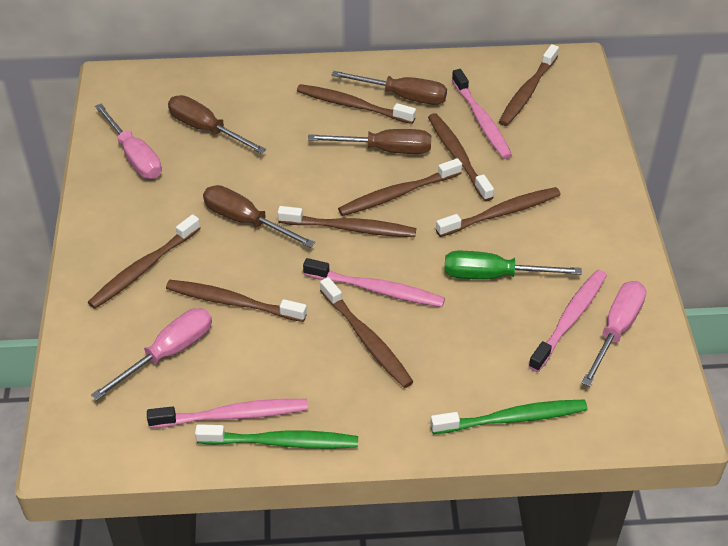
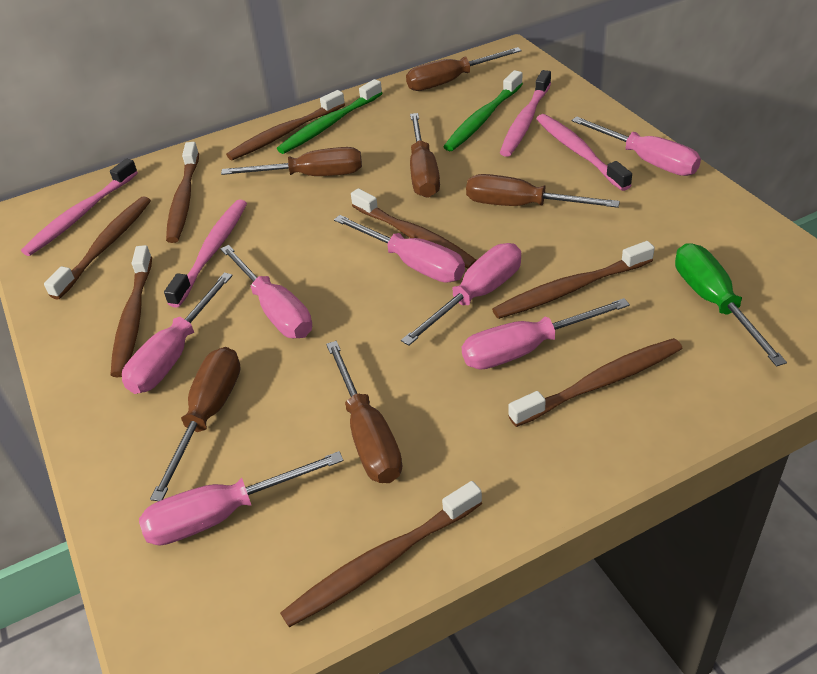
brown screwdriver: 4 -> 6
brown toothbrush: 9 -> 8
pink screwdriver: 3 -> 7

